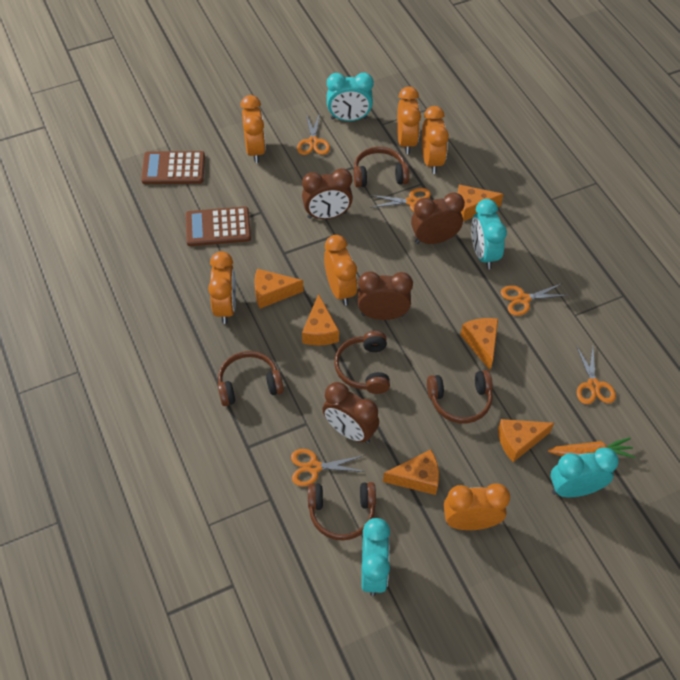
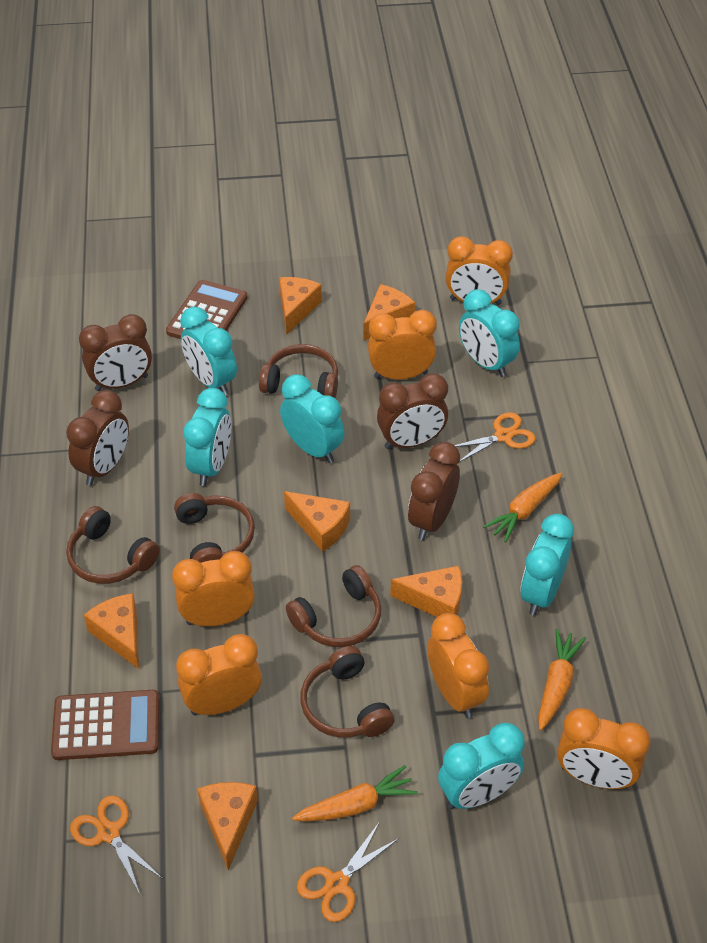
orange carrot: 1 -> 3
orange scissors: 5 -> 3
turquoise clock: 4 -> 6

